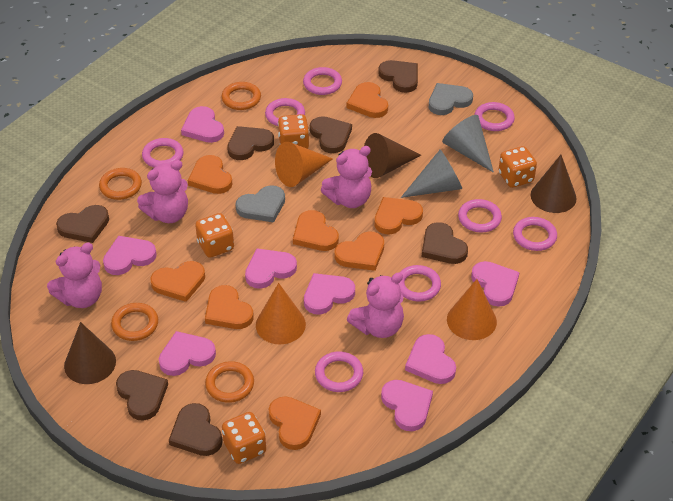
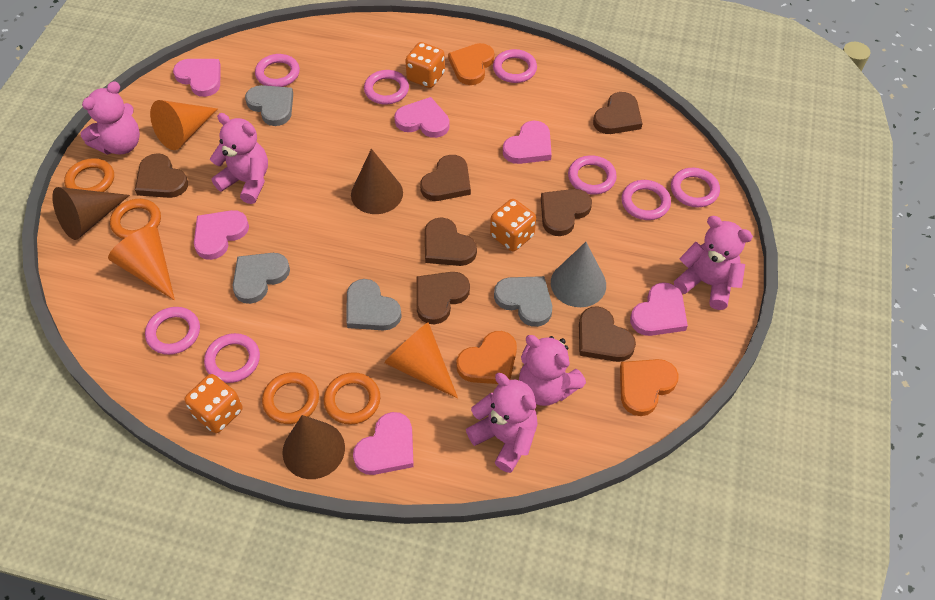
grey cone: 2 -> 1
grey heart: 2 -> 4
orange dice: 4 -> 3
orange heart: 8 -> 3
pink heart: 8 -> 6
pink teddy bear: 4 -> 5

